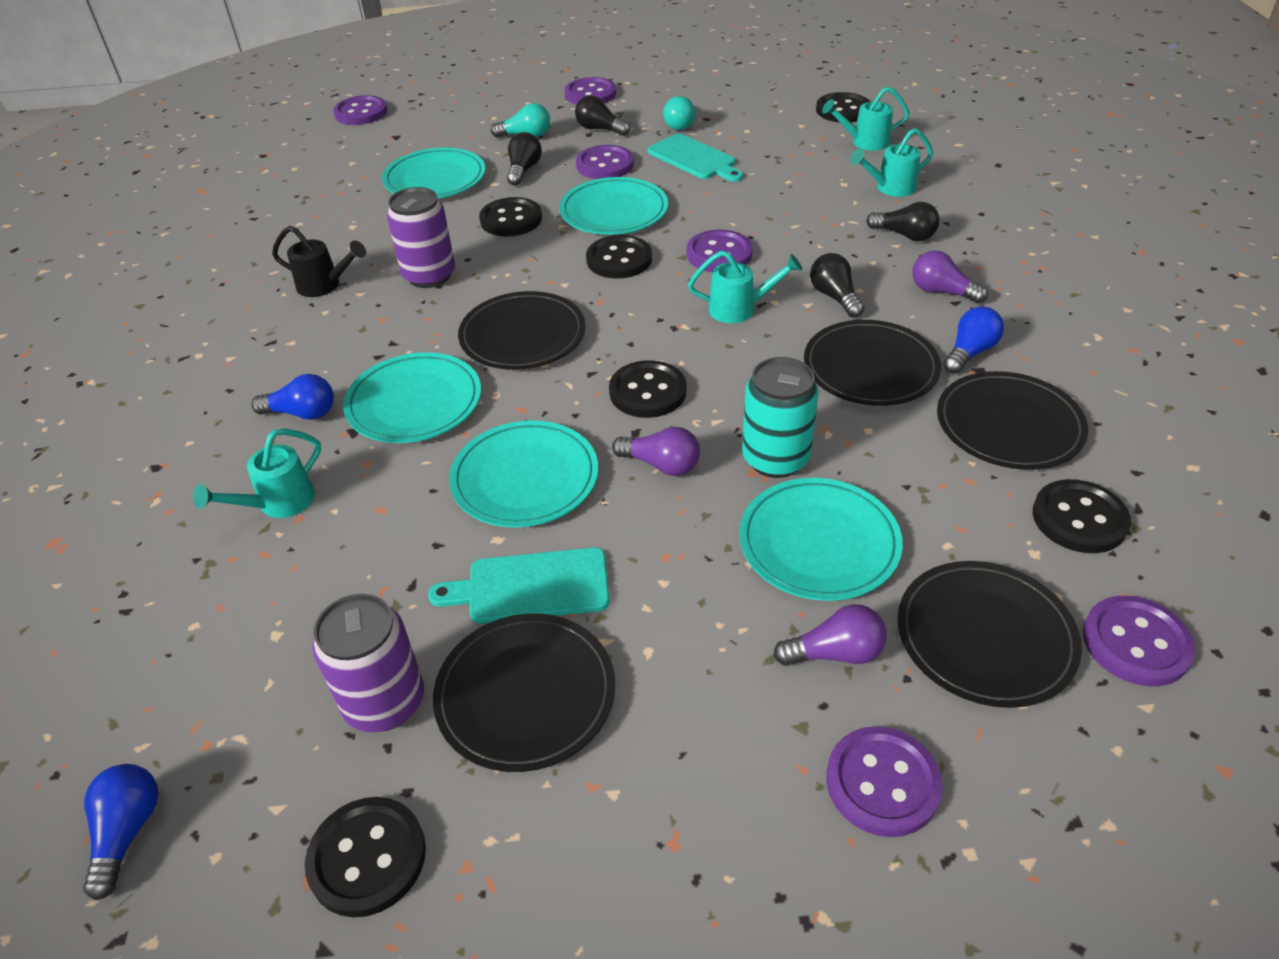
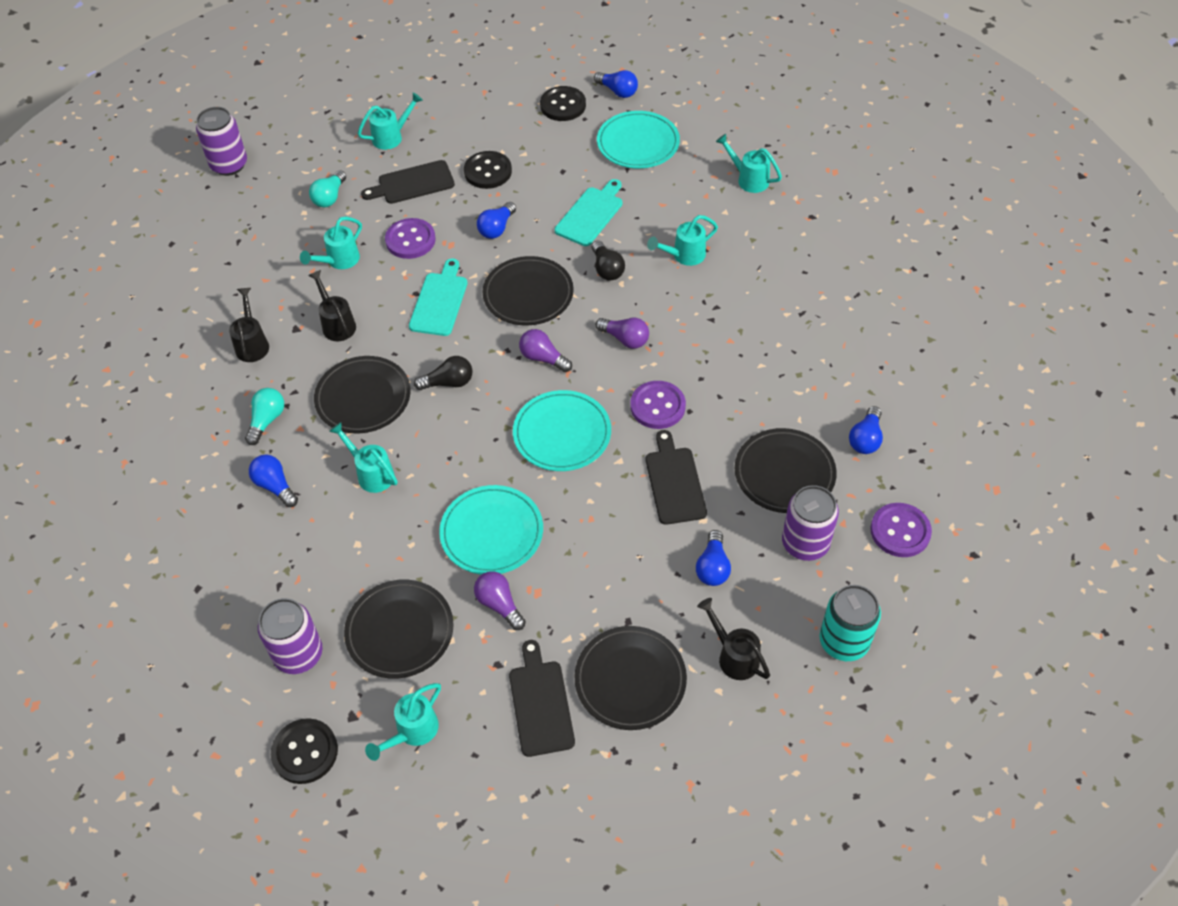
black button: 6 -> 3
black cutting board: 0 -> 3
black light bulb: 4 -> 2
black watering can: 1 -> 3
blue light bulb: 3 -> 5
purple button: 6 -> 3
purple can: 2 -> 3
turquoise plate: 5 -> 3
turquoise watering can: 4 -> 6

